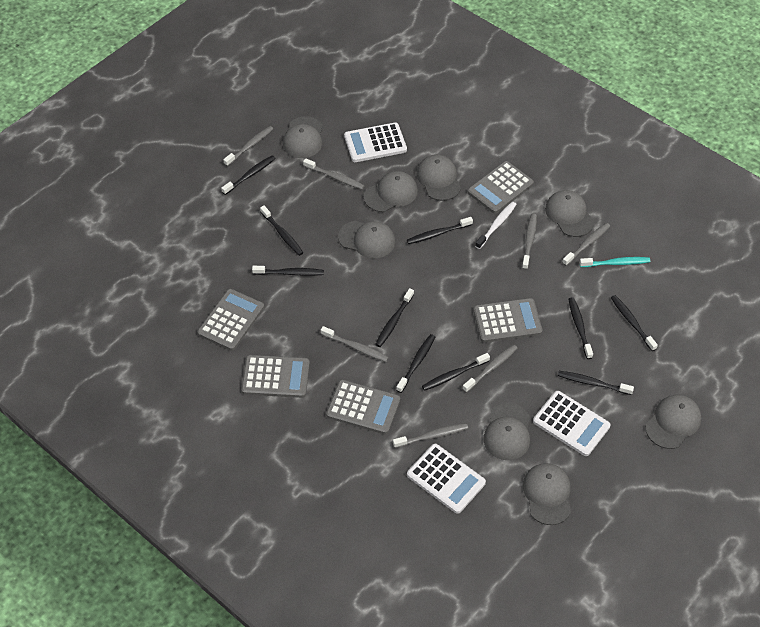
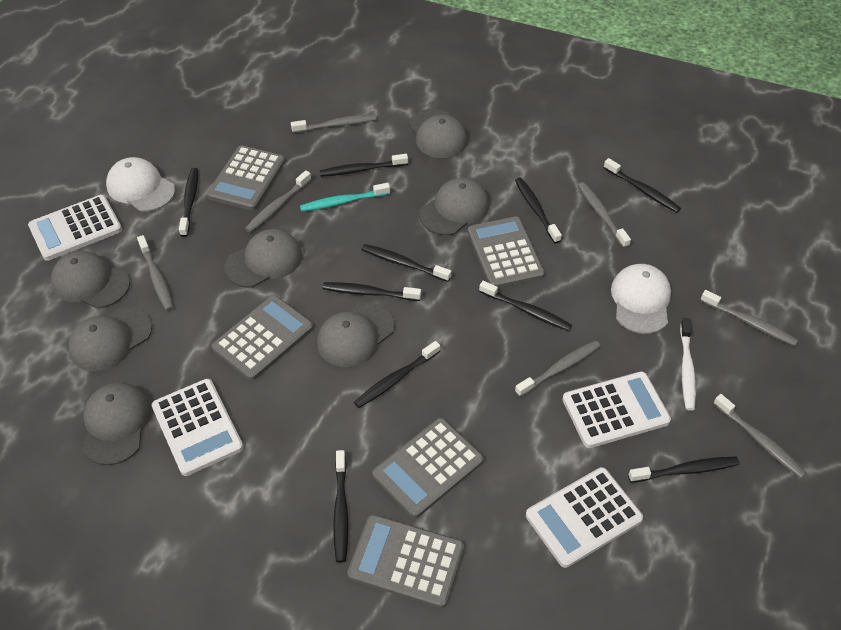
grey cap: 8 -> 7
white calculator: 3 -> 4
white cap: 0 -> 2

